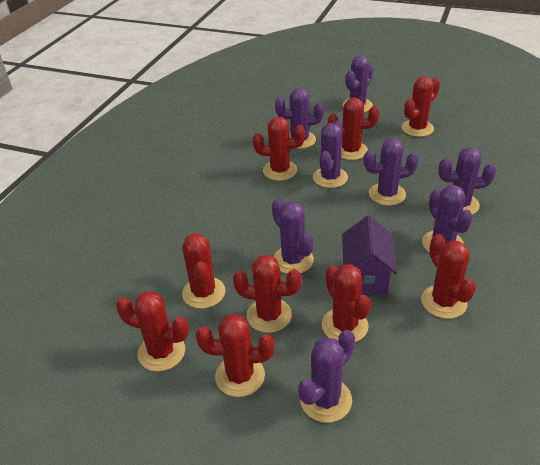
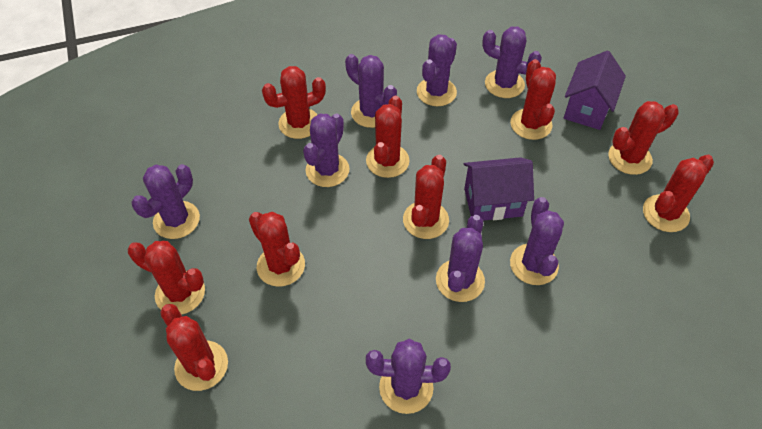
purple house: 1 -> 2

